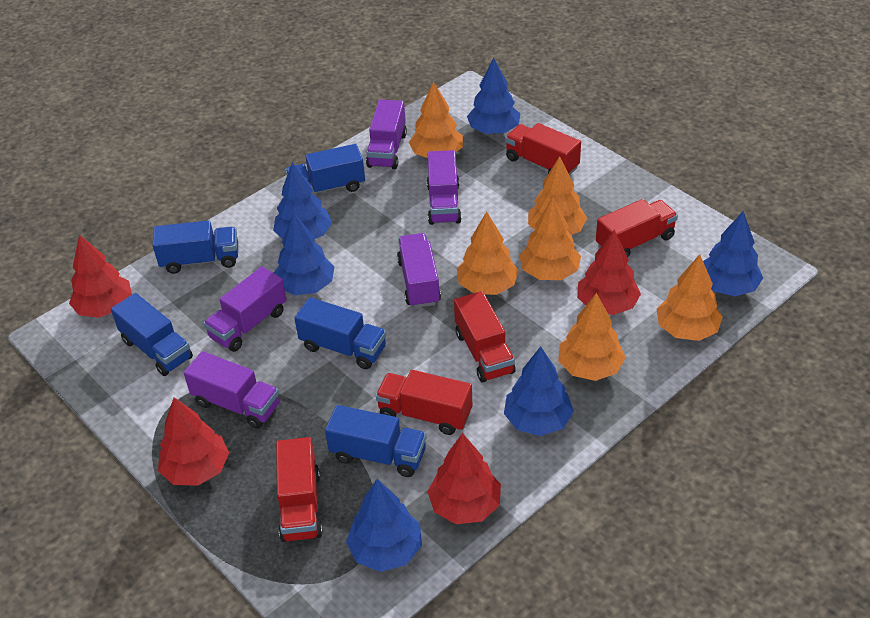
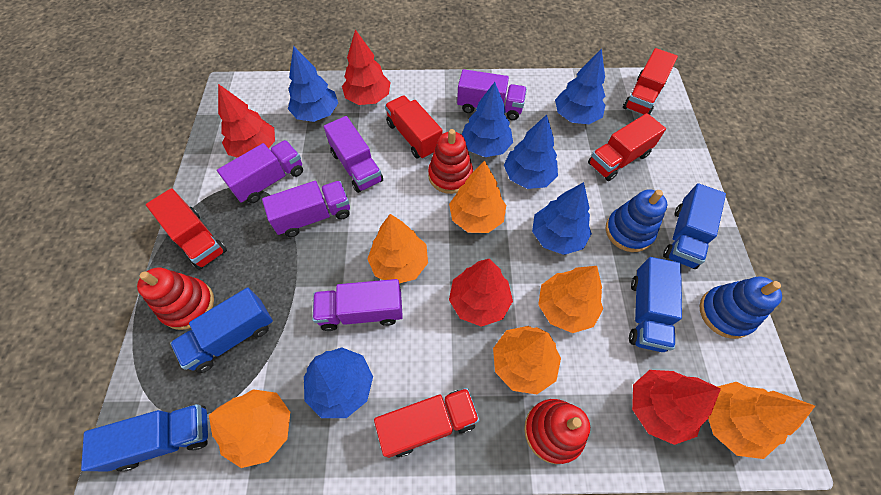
blue stacking toy: 0 -> 2
blue truck: 5 -> 4
red stacking toy: 0 -> 3

